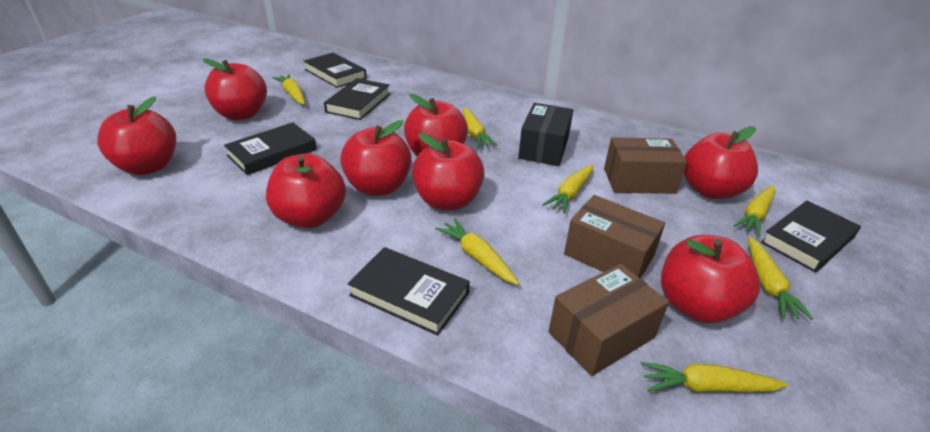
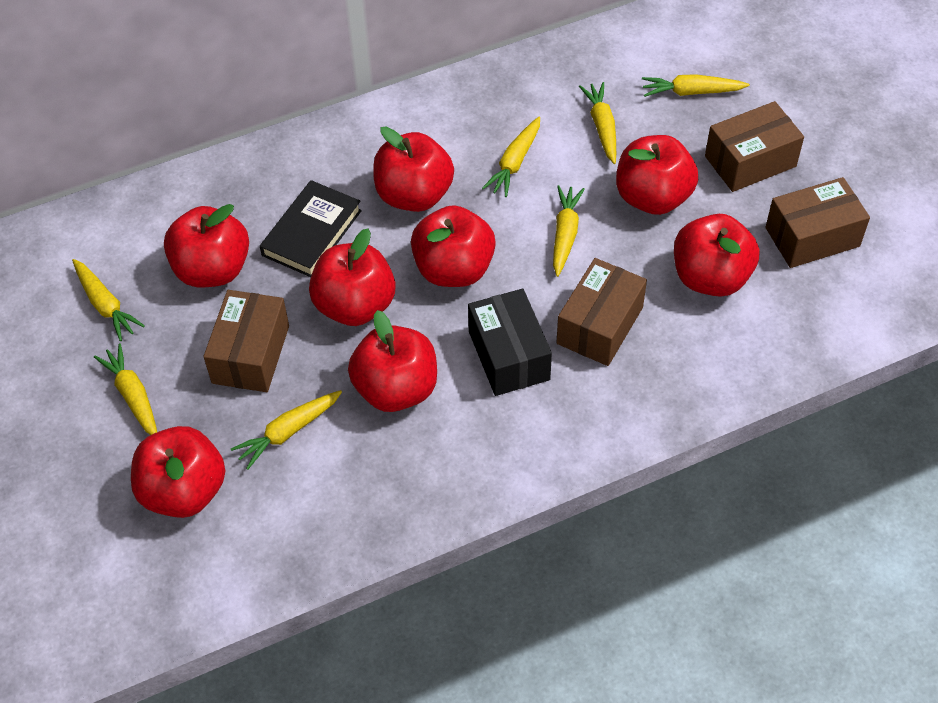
black book: 5 -> 1
brown box: 3 -> 4

